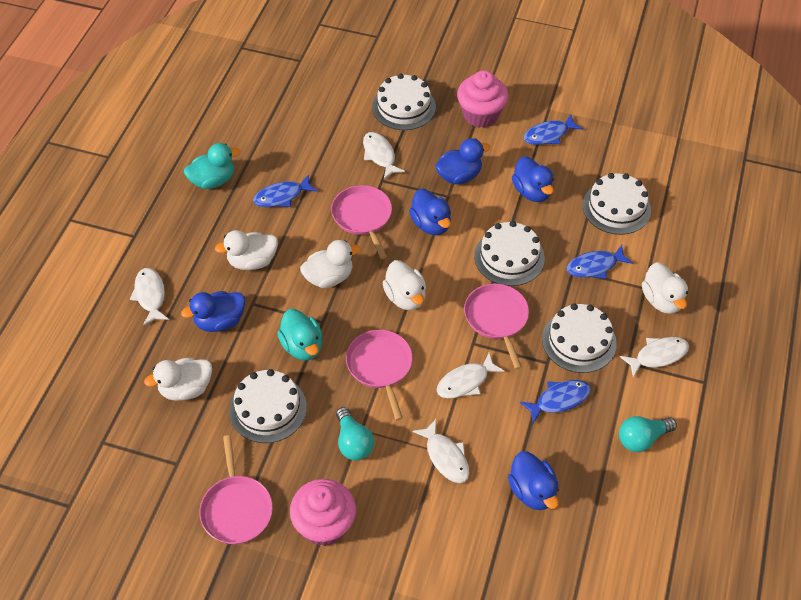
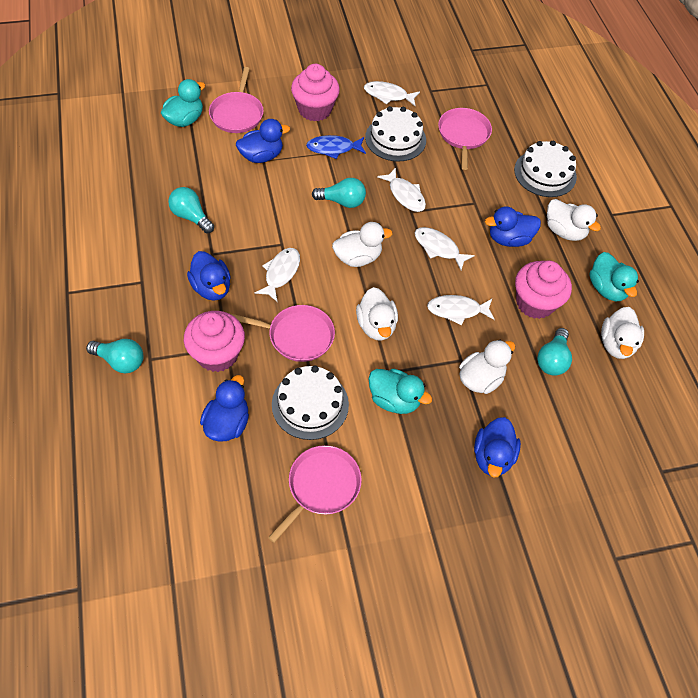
blue fish: 4 -> 1
pink cupcake: 2 -> 3
turquoise duck: 2 -> 3
turquoise light bulb: 2 -> 4
white cake: 5 -> 3

